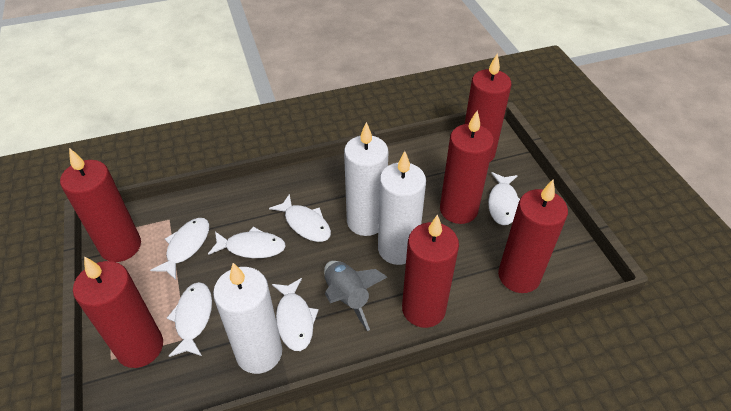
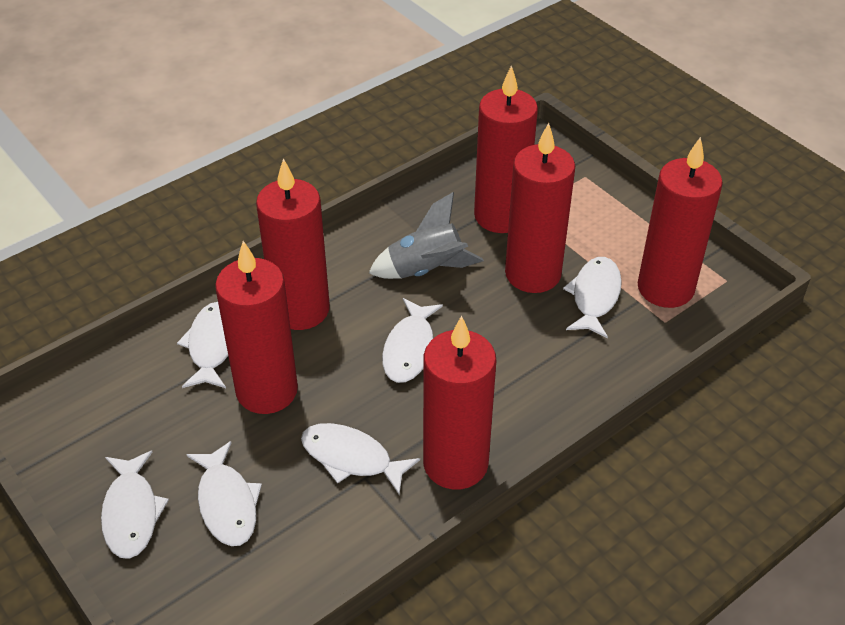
white candle: 3 -> 0

